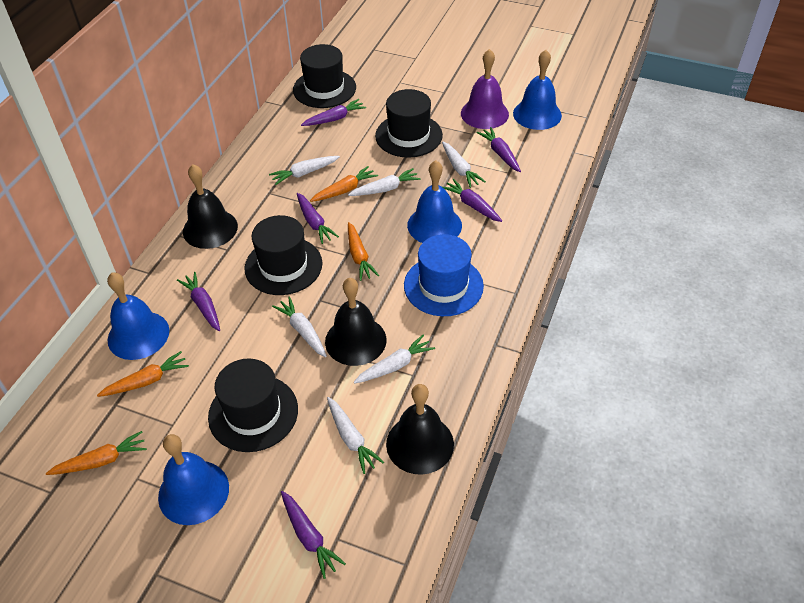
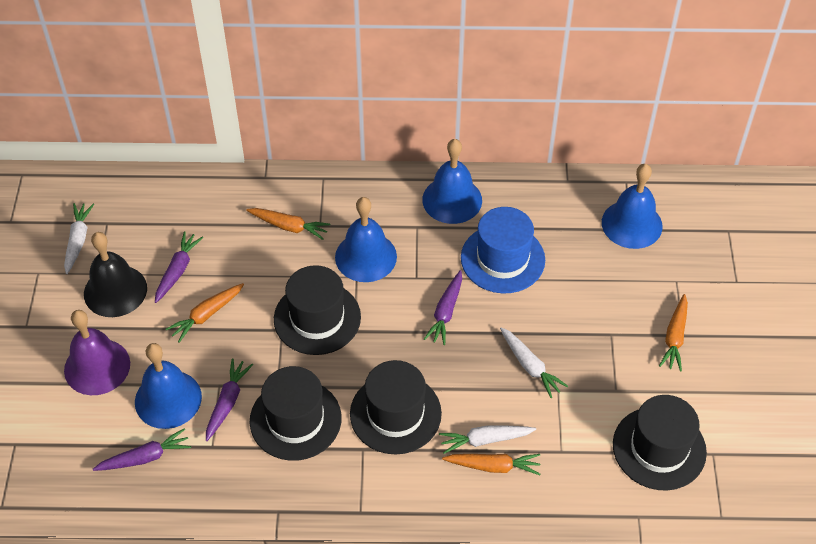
black bell: 3 -> 1
purple carrot: 6 -> 4
white carrot: 6 -> 3

